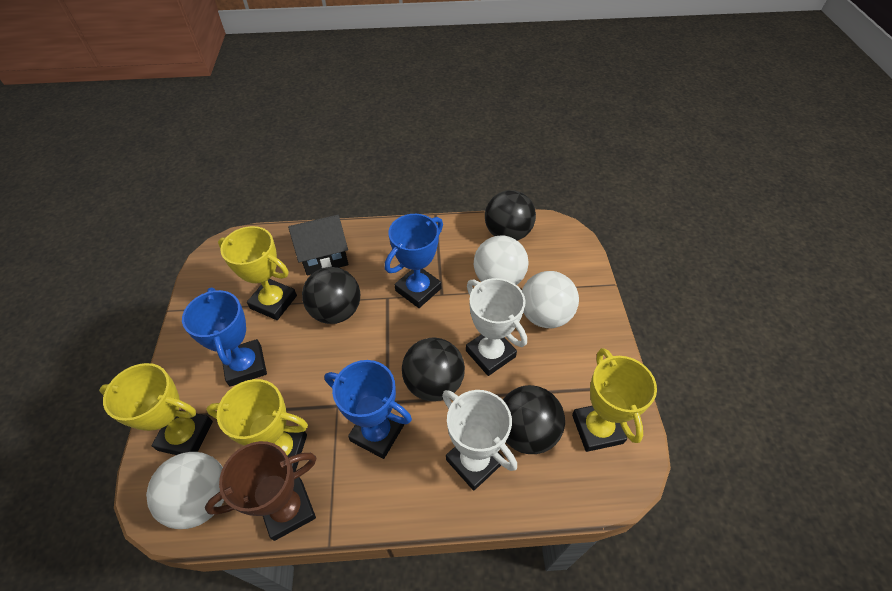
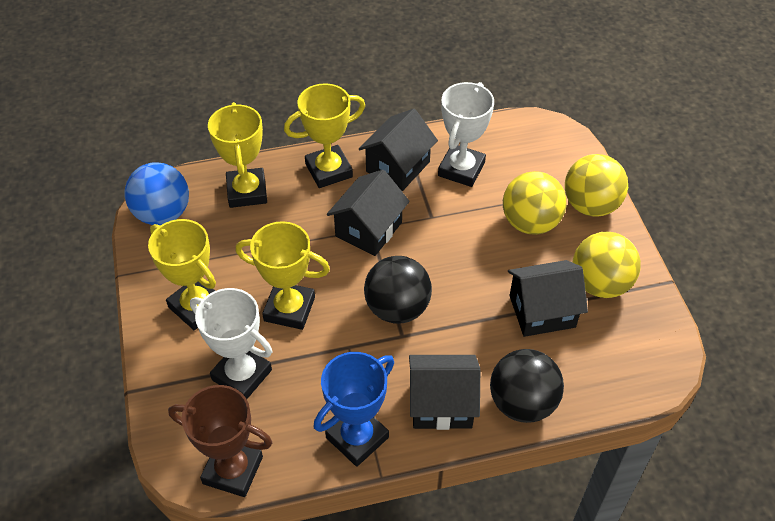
black ball: 4 -> 2
black house: 1 -> 4
blue ball: 0 -> 1
blue trophy: 3 -> 1
white ball: 3 -> 0
yellow ball: 0 -> 3

